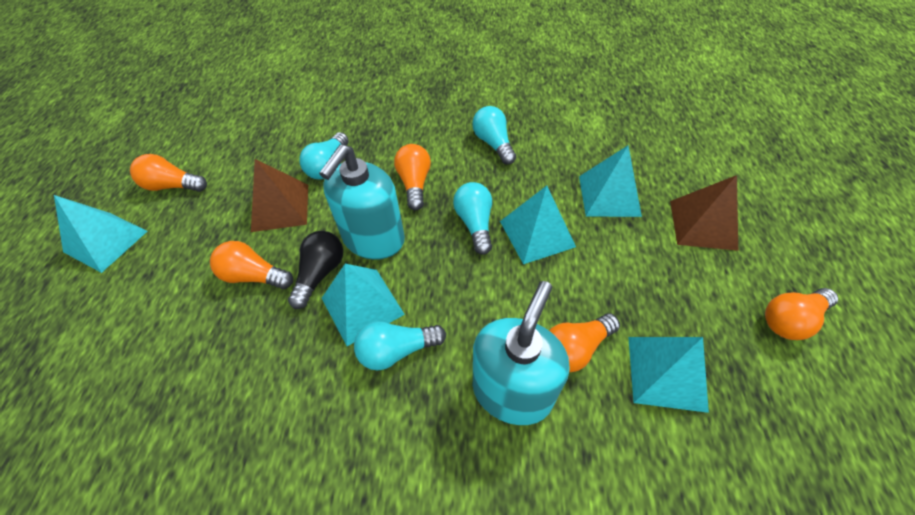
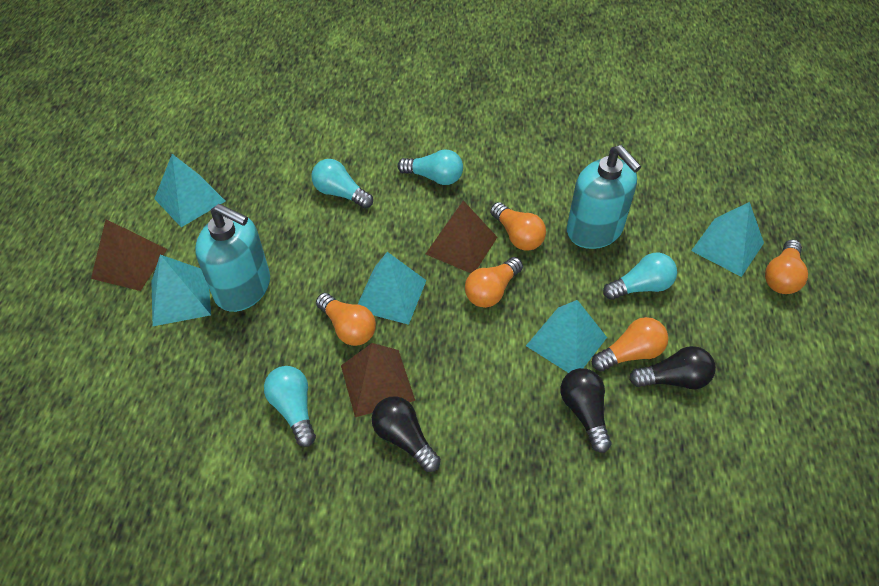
black light bulb: 1 -> 3
brown pyramid: 2 -> 3

